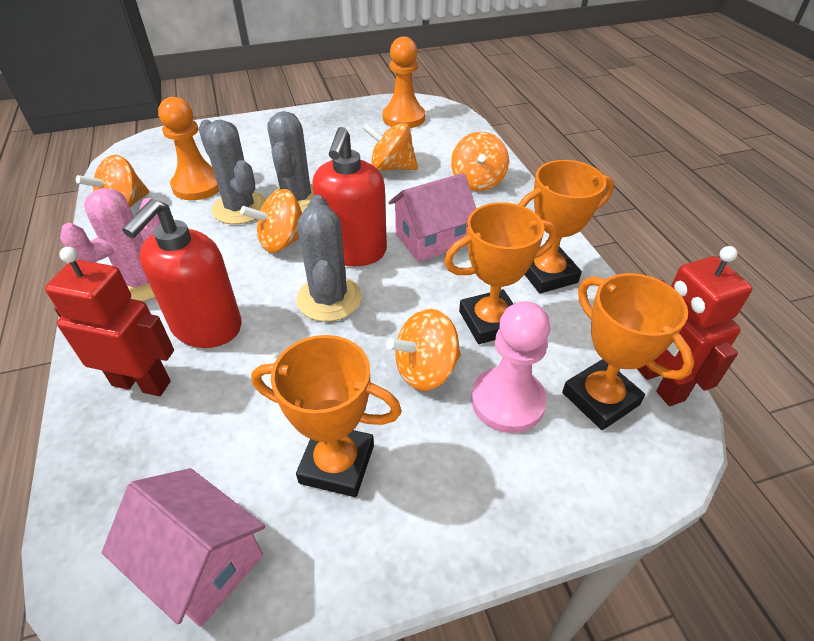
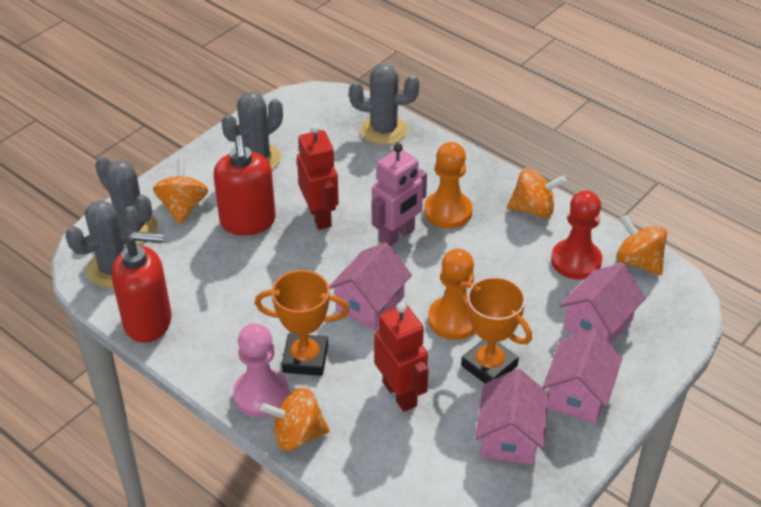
grey cactus: 3 -> 4
orange spinning top: 5 -> 4
orange trophy: 4 -> 2
pink cactus: 1 -> 0
pink house: 2 -> 4
pink robot: 0 -> 1
red pawn: 0 -> 1

